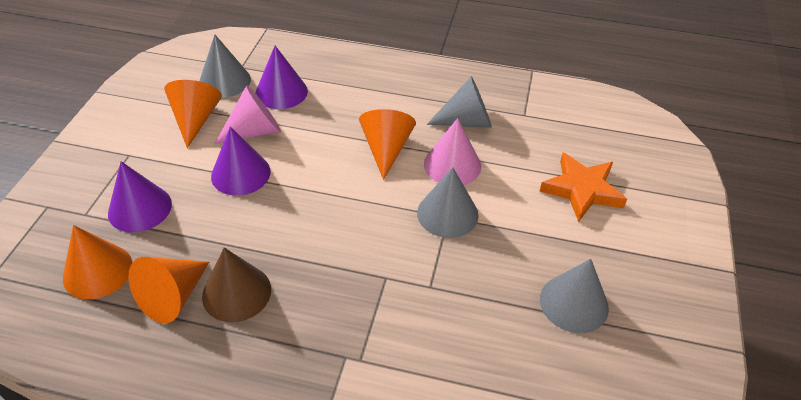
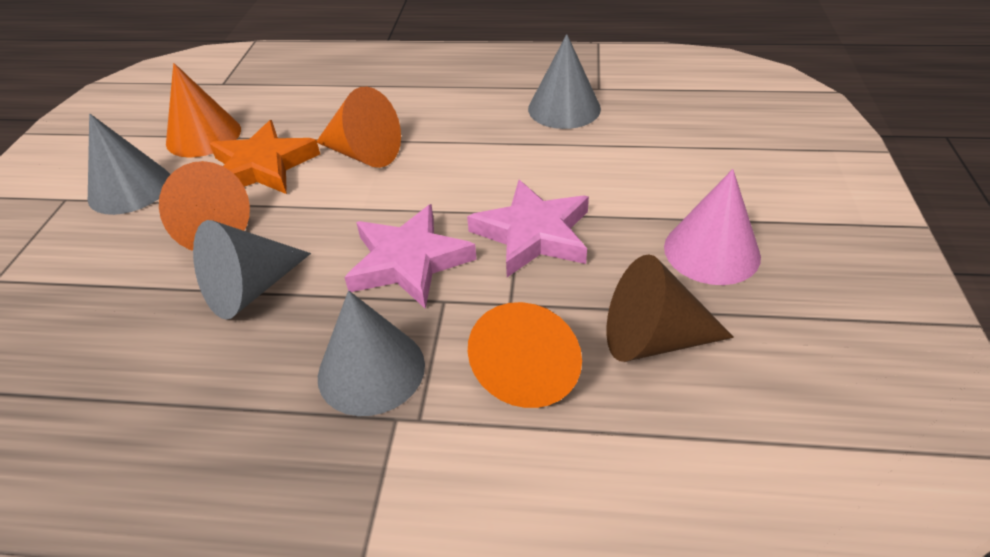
pink cone: 2 -> 1
pink star: 0 -> 2
purple cone: 3 -> 0

